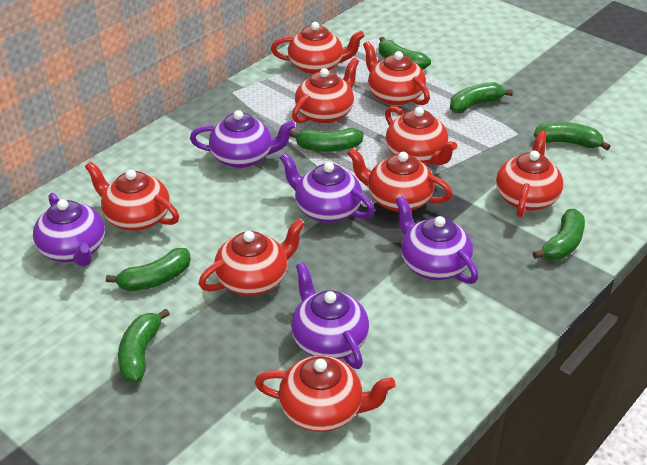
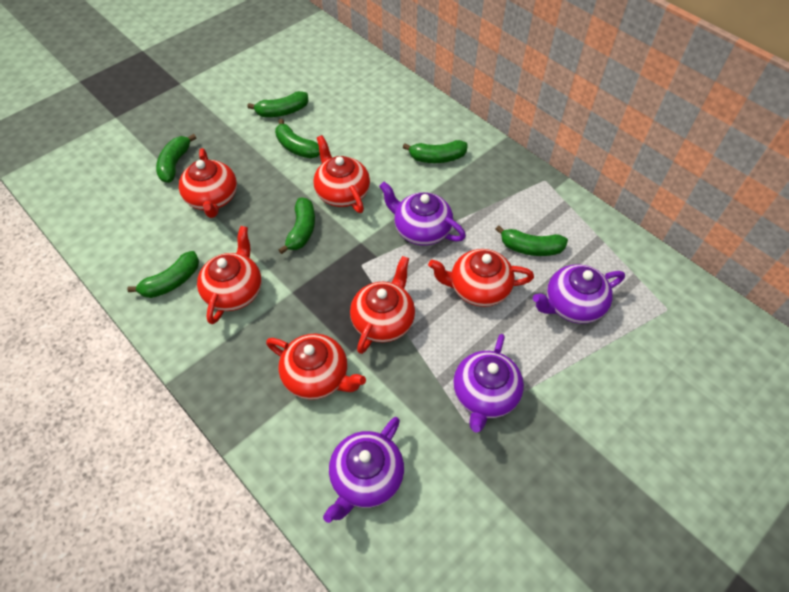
purple teapot: 5 -> 4
red teapot: 9 -> 6

